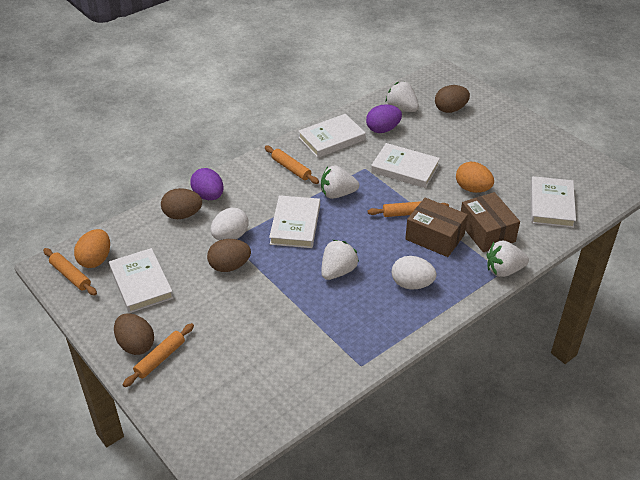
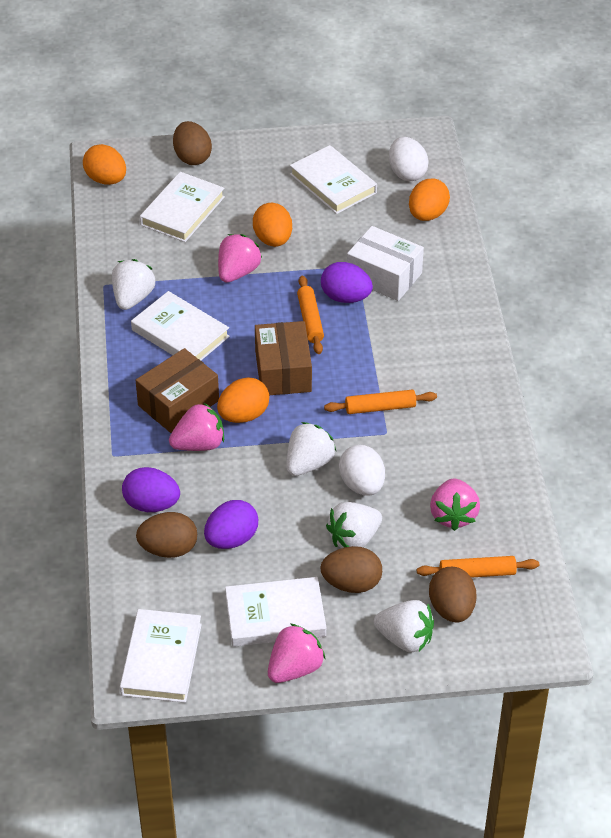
orange egg: 2 -> 4
orange rolling pin: 4 -> 3
pink strawberry: 0 -> 4
purple egg: 2 -> 3
white box: 0 -> 1

